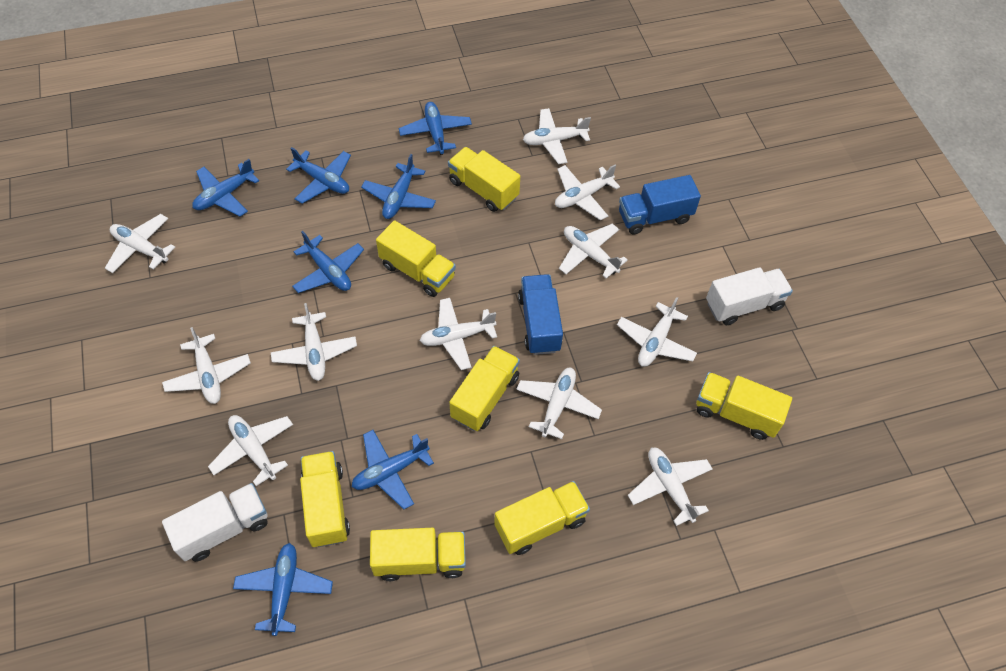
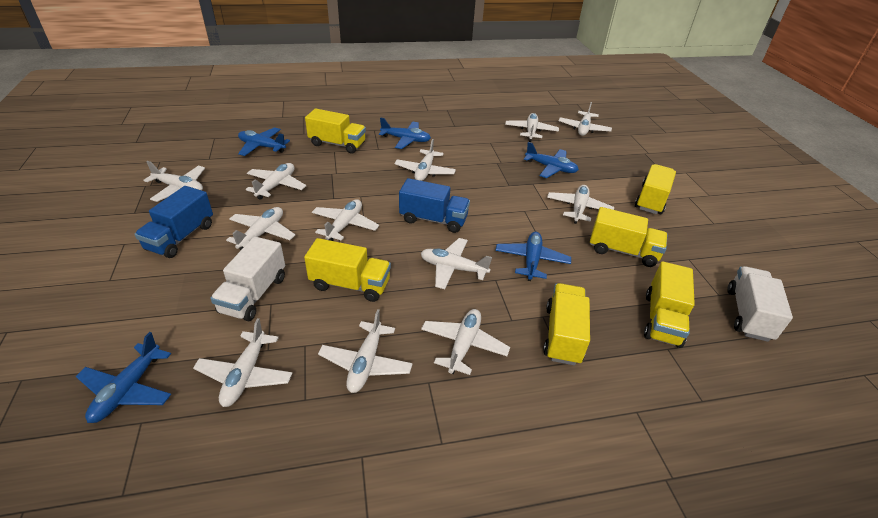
blue plane: 7 -> 5
white plane: 11 -> 12
yellow truck: 7 -> 6

